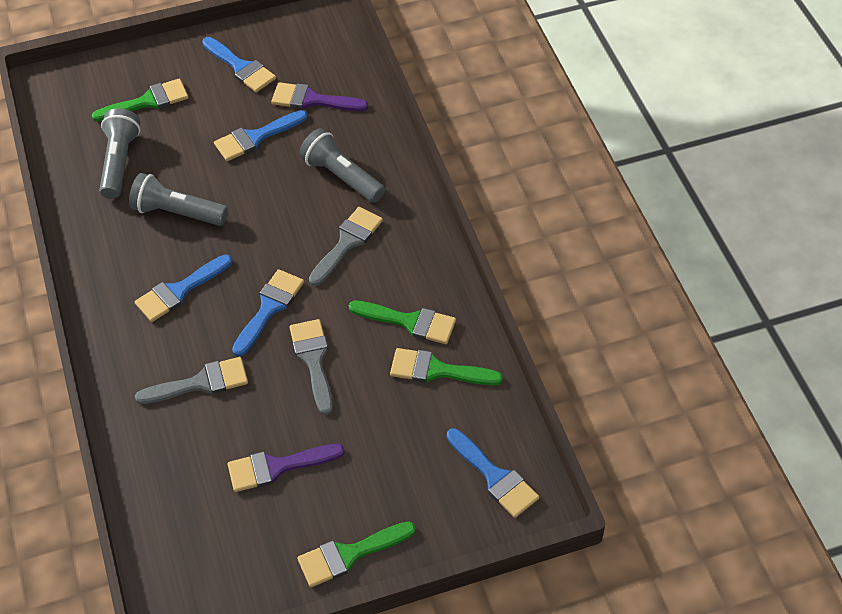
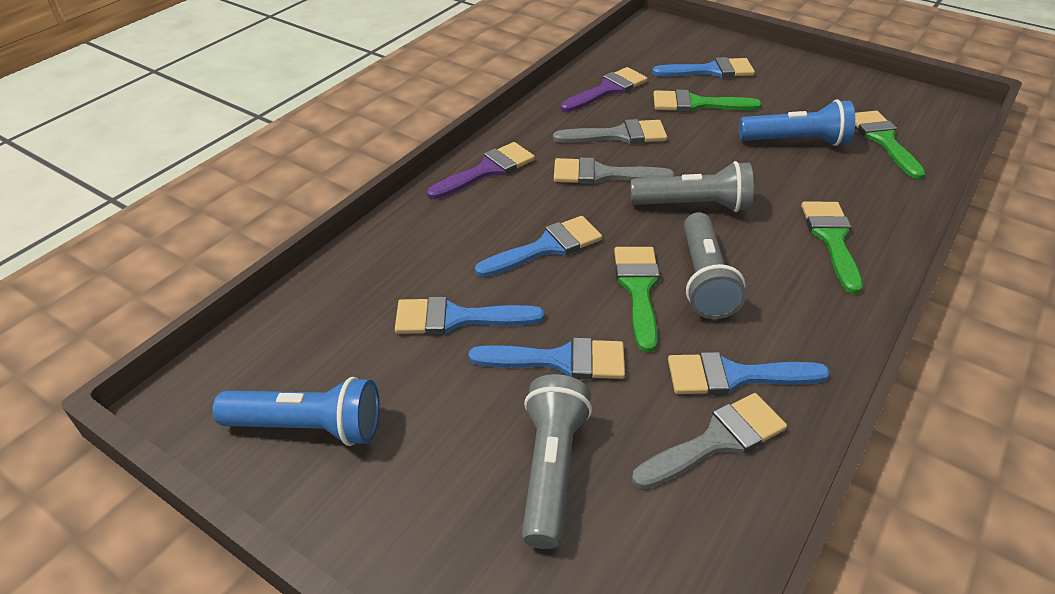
blue flashlight: 0 -> 2

